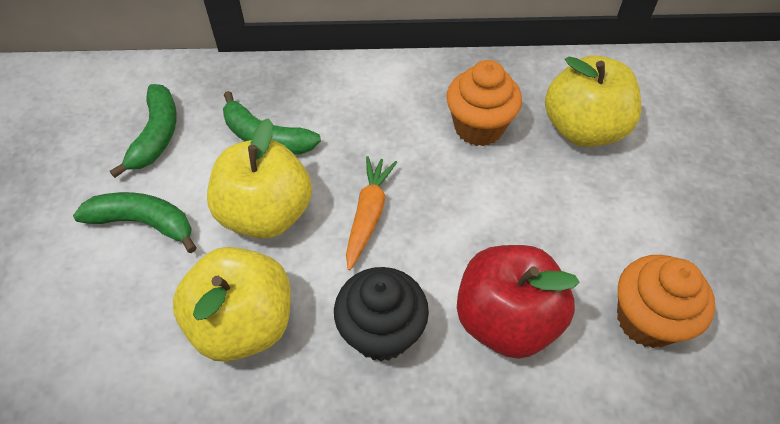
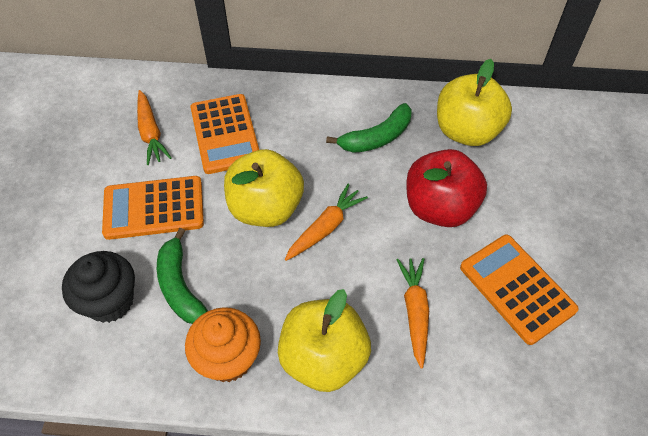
green banana: 3 -> 2
orange calculator: 0 -> 3
orange carrot: 1 -> 3
orange cupcake: 2 -> 1

